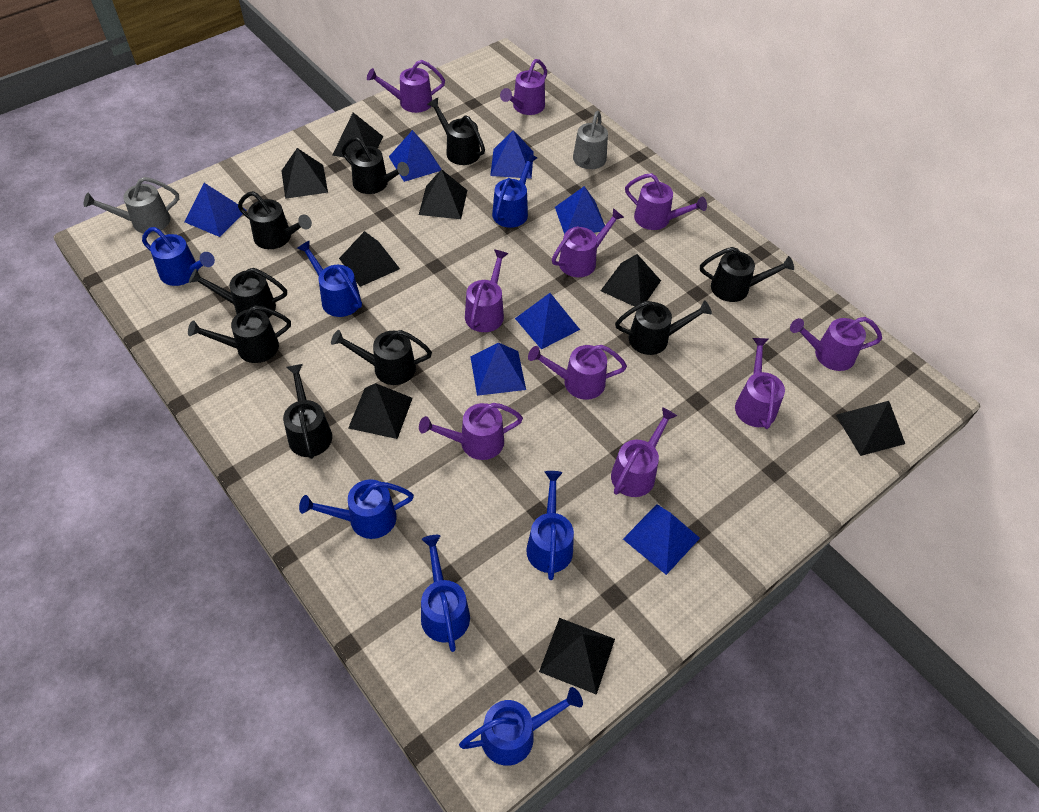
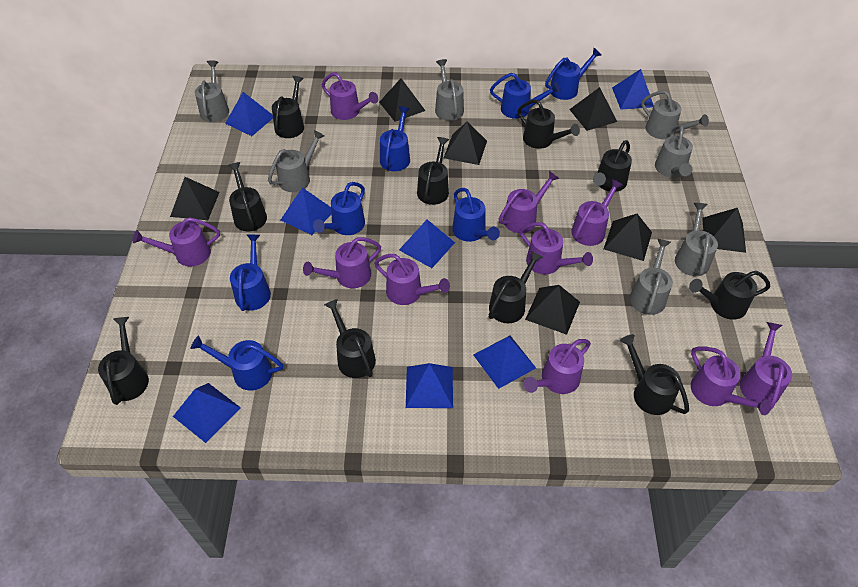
black pyramid: 8 -> 7
black watering can: 9 -> 10
grey watering can: 2 -> 7

